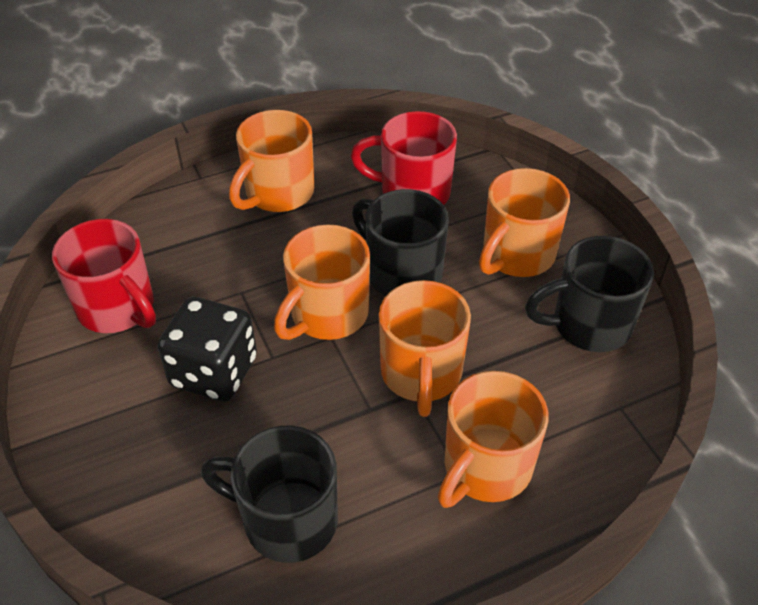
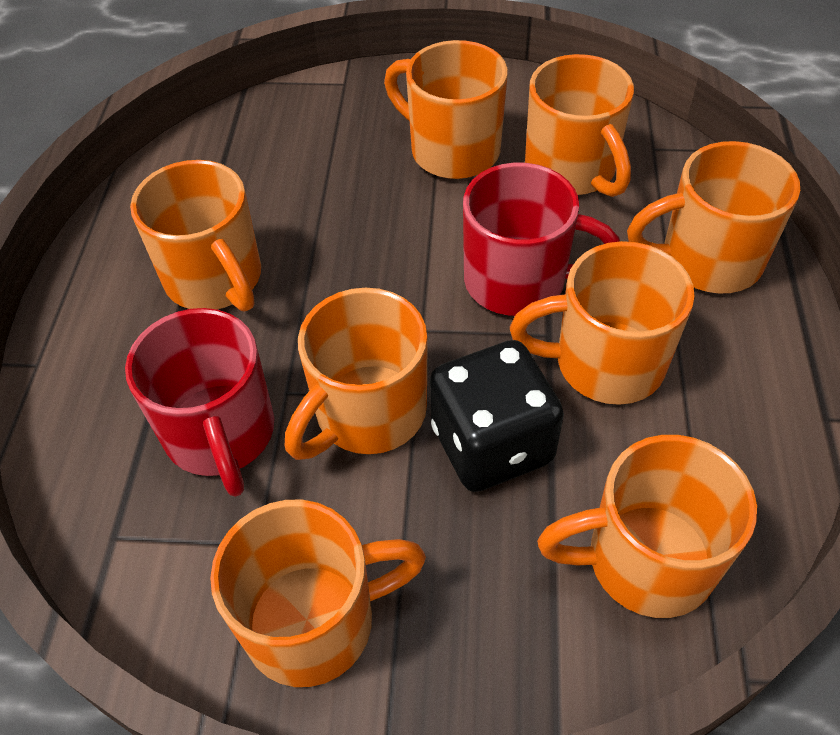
black mug: 3 -> 0
orange mug: 5 -> 8

